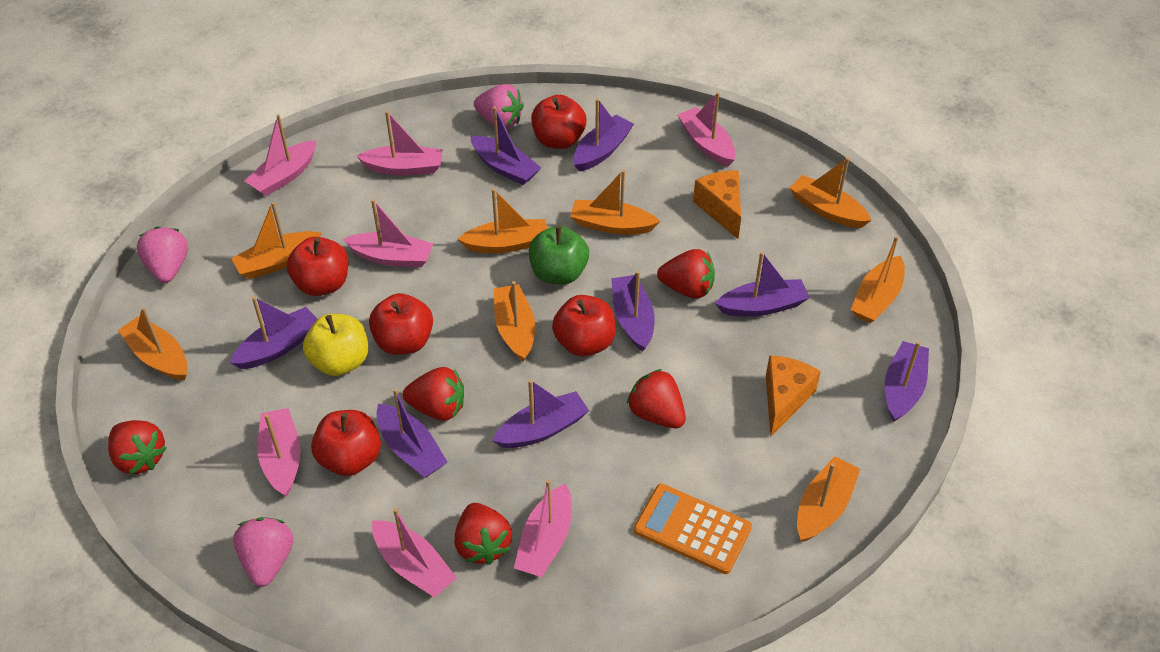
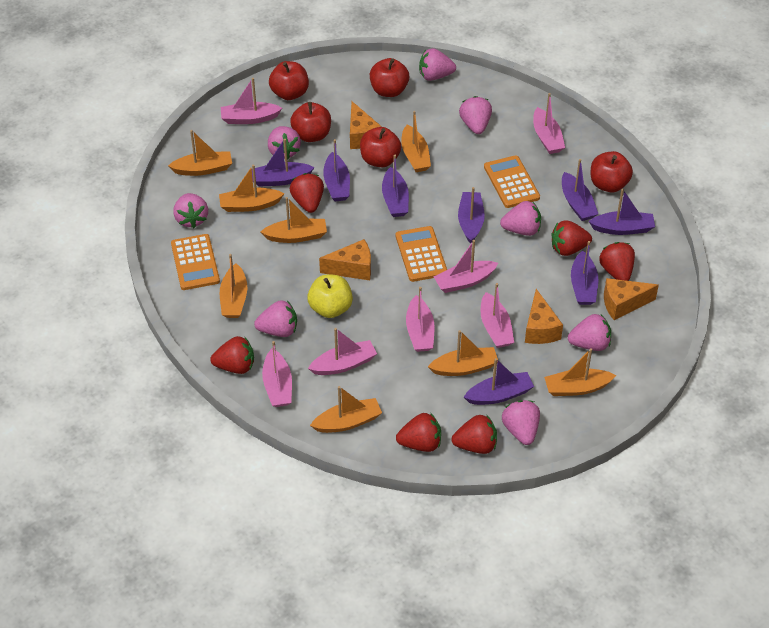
green apple: 1 -> 0
orange calculator: 1 -> 3
orange cheese: 2 -> 4
pink strawberry: 3 -> 8
red strawberry: 5 -> 6

